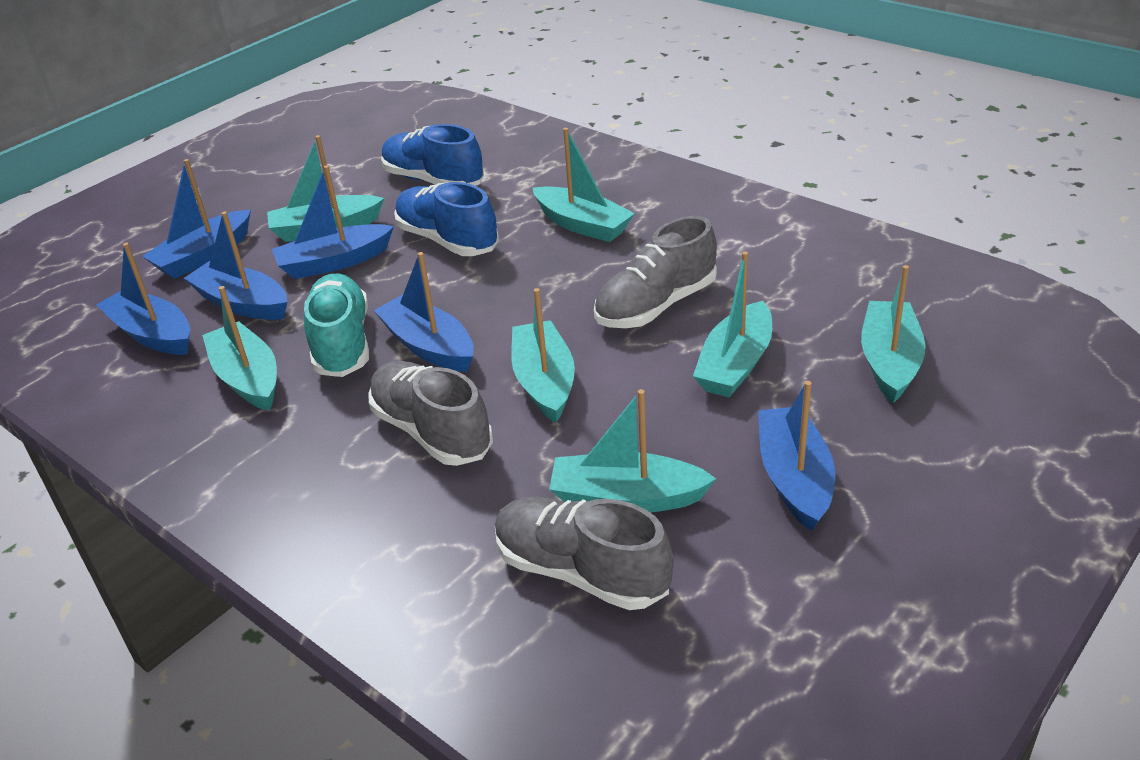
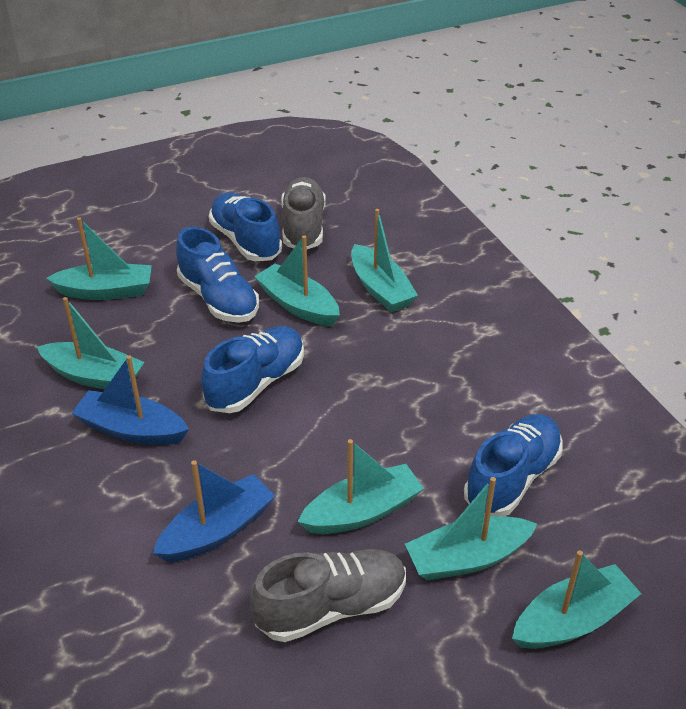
blue boat: 6 -> 2
blue shoe: 2 -> 4
grey shoe: 3 -> 2
turquoise shoe: 1 -> 0

